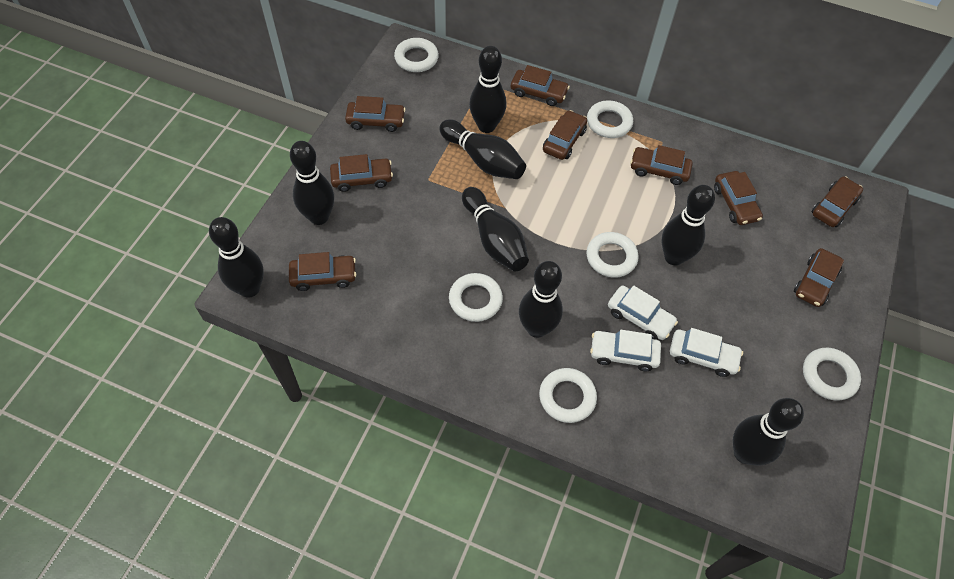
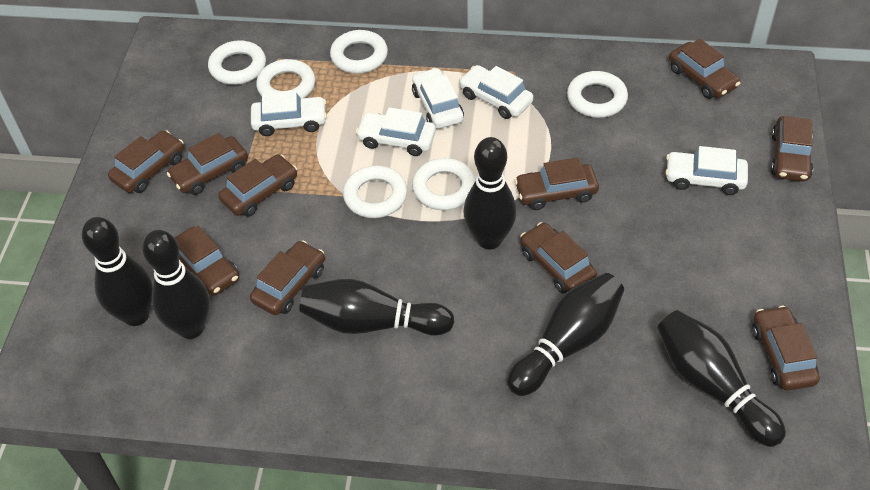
black bowling pin: 8 -> 6
brown car: 9 -> 10
white car: 3 -> 5

